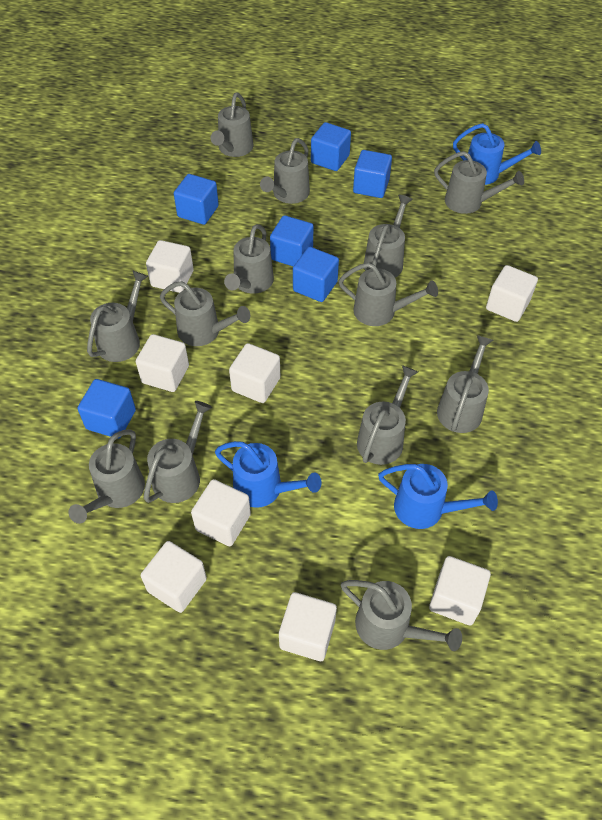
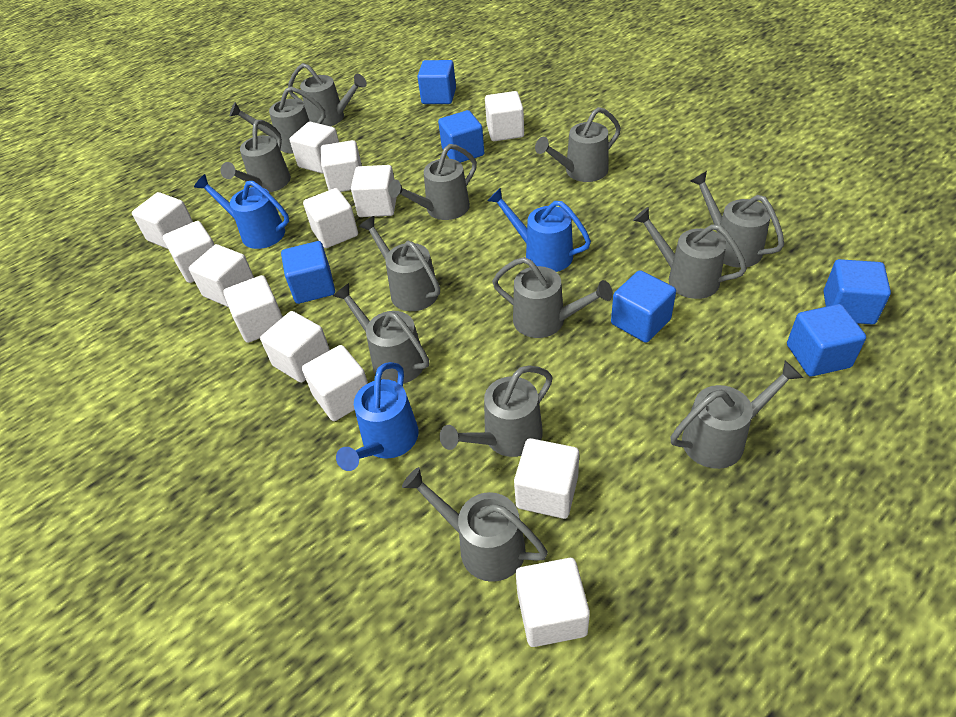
white cube: 8 -> 13

